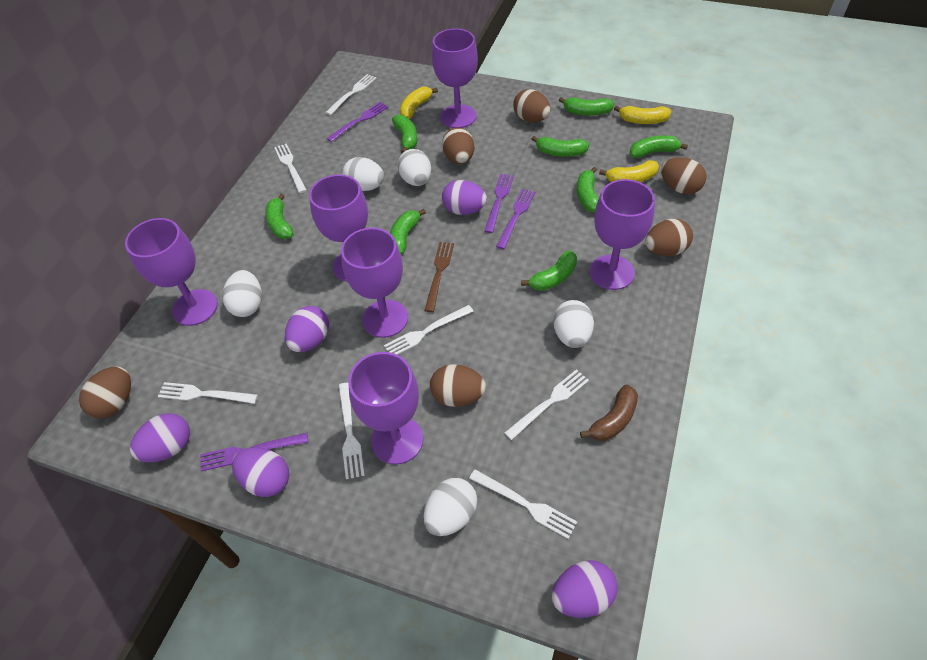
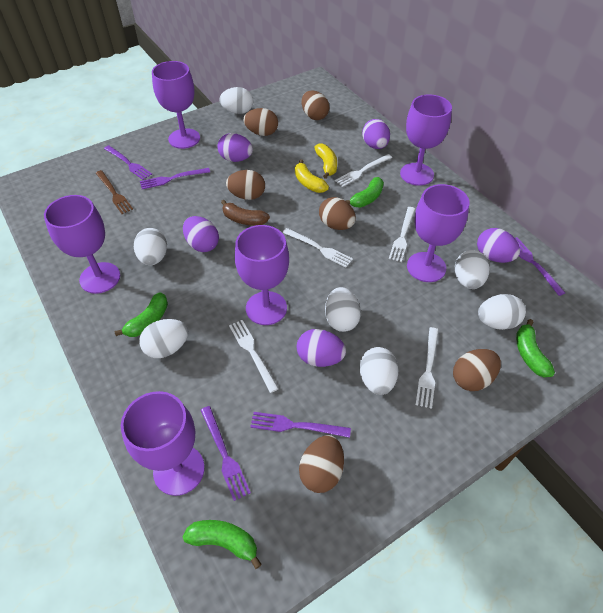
green banana: 8 -> 4
purple fork: 4 -> 5
white egg: 5 -> 7
white fork: 7 -> 5
yellow banana: 3 -> 2

